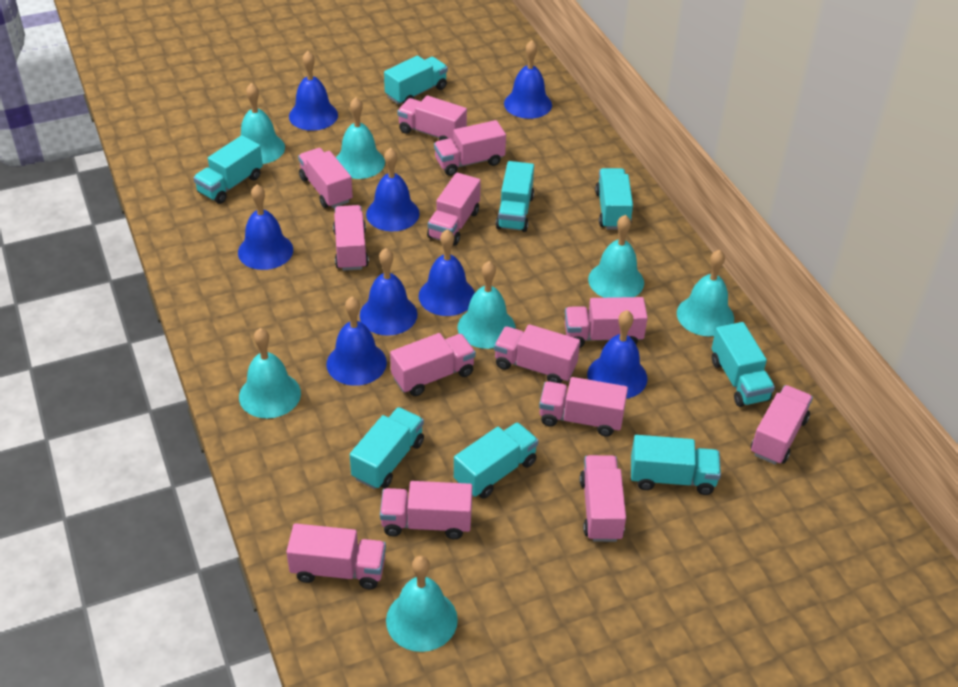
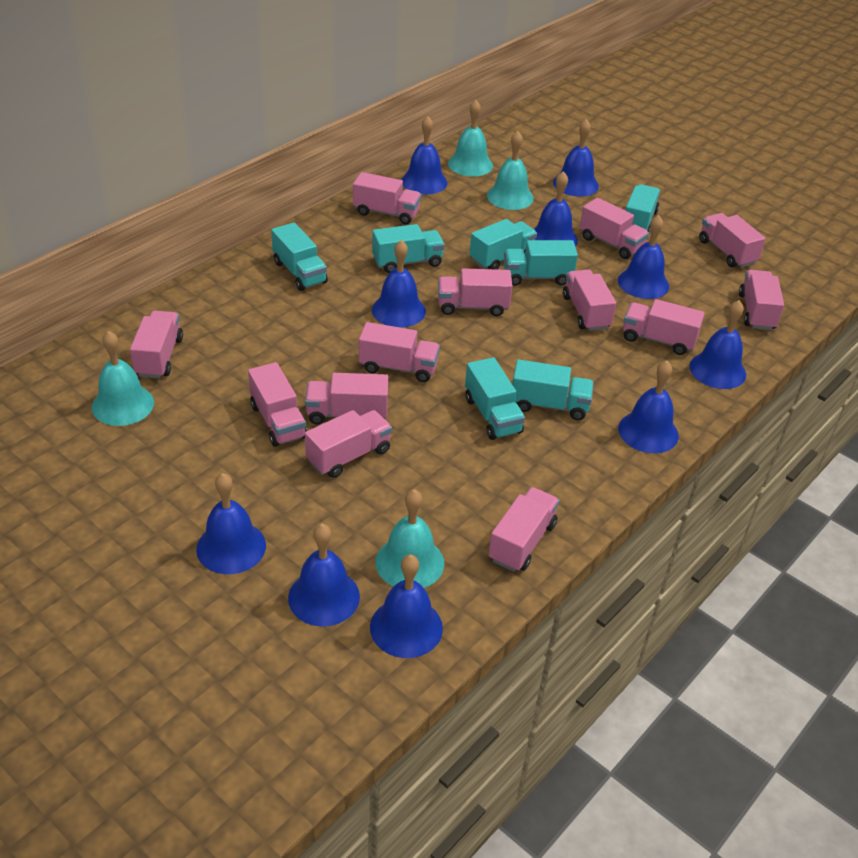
blue bell: 8 -> 10
turquoise bell: 7 -> 4
turquoise truck: 8 -> 7

